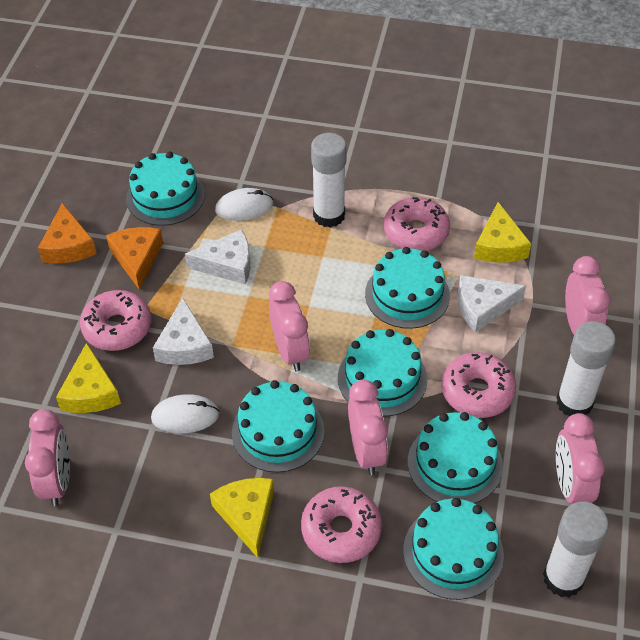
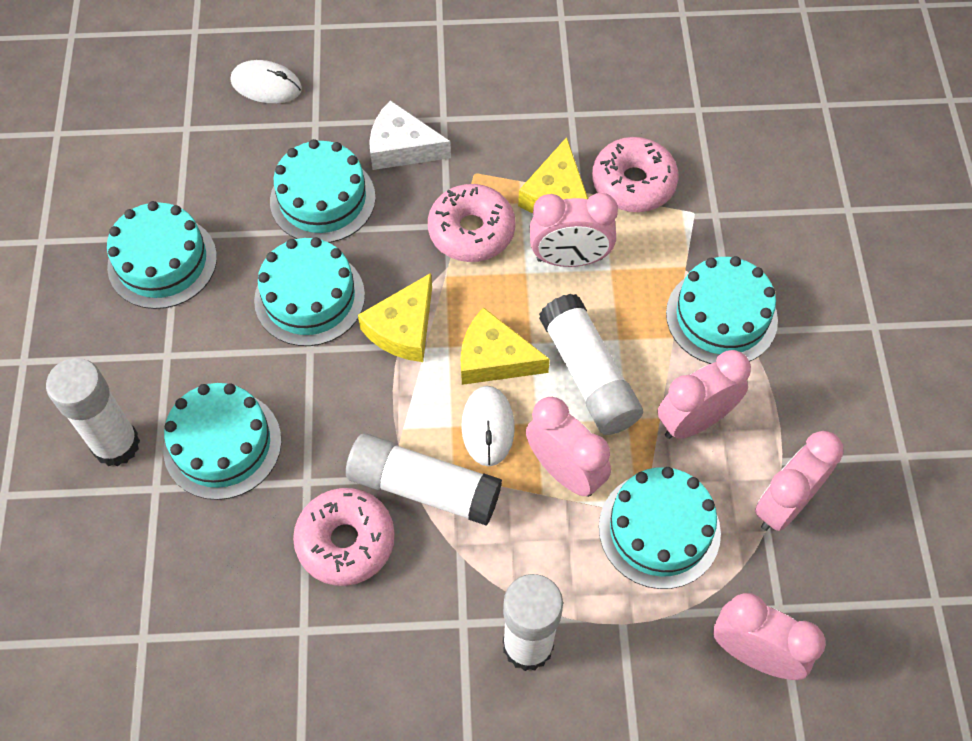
orange cheese: 2 -> 0
pink donut: 4 -> 3
white cheese: 3 -> 1
white glue stick: 3 -> 4

